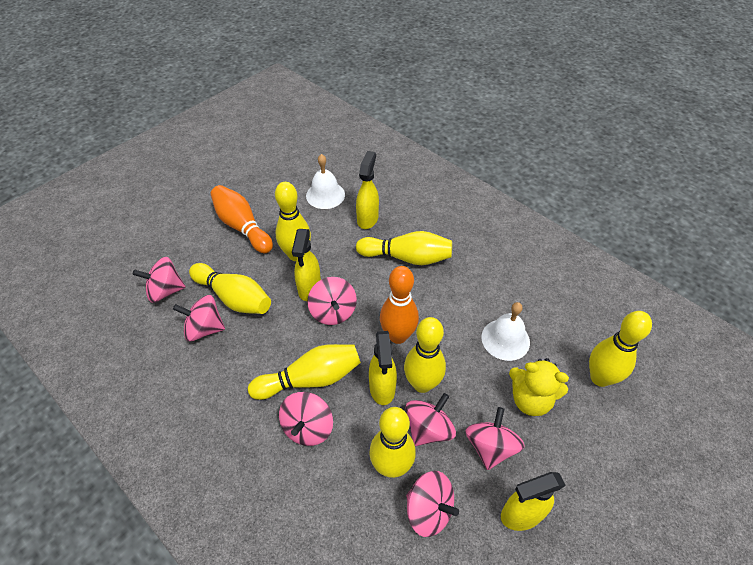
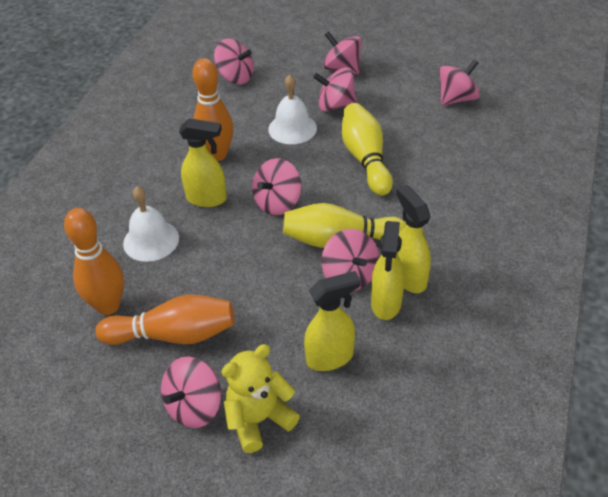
orange bowling pin: 2 -> 3
yellow bowling pin: 7 -> 2

